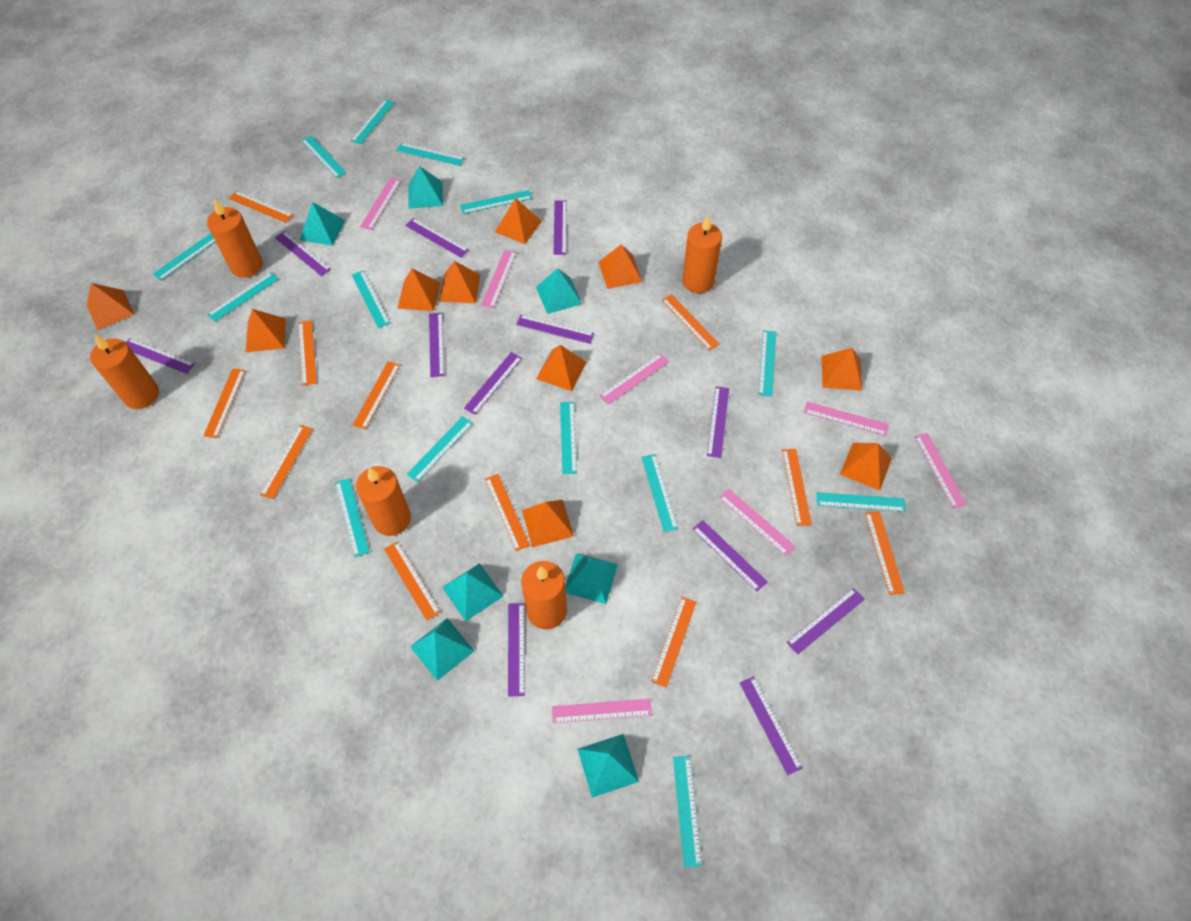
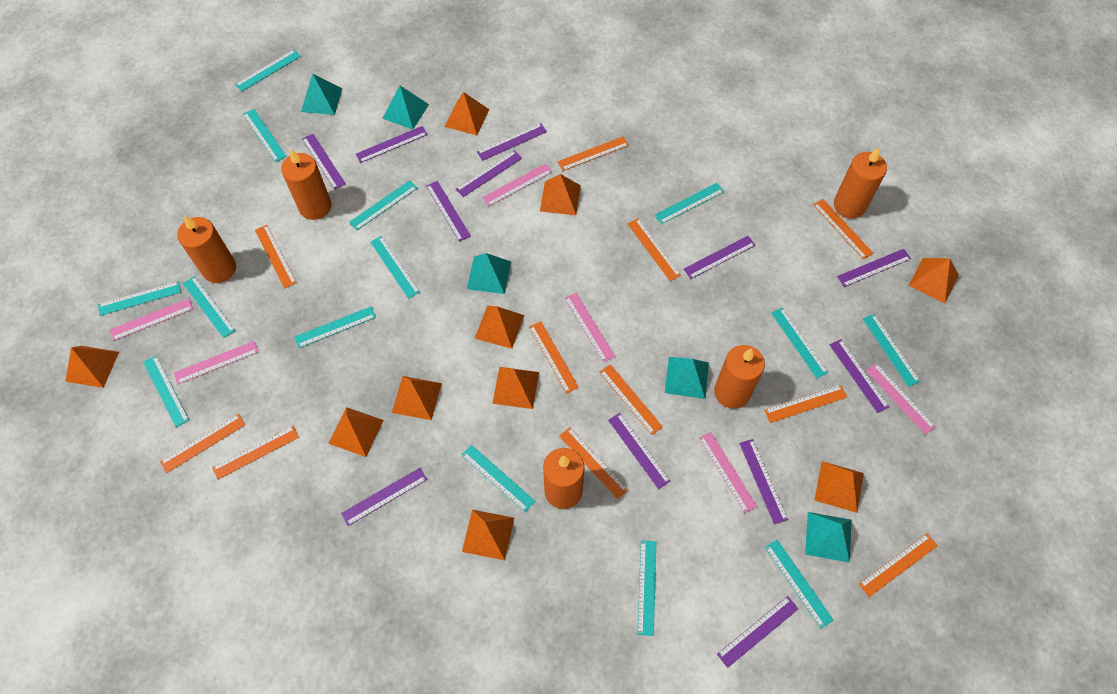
pink ruler: 7 -> 6
turquoise pyramid: 7 -> 5

